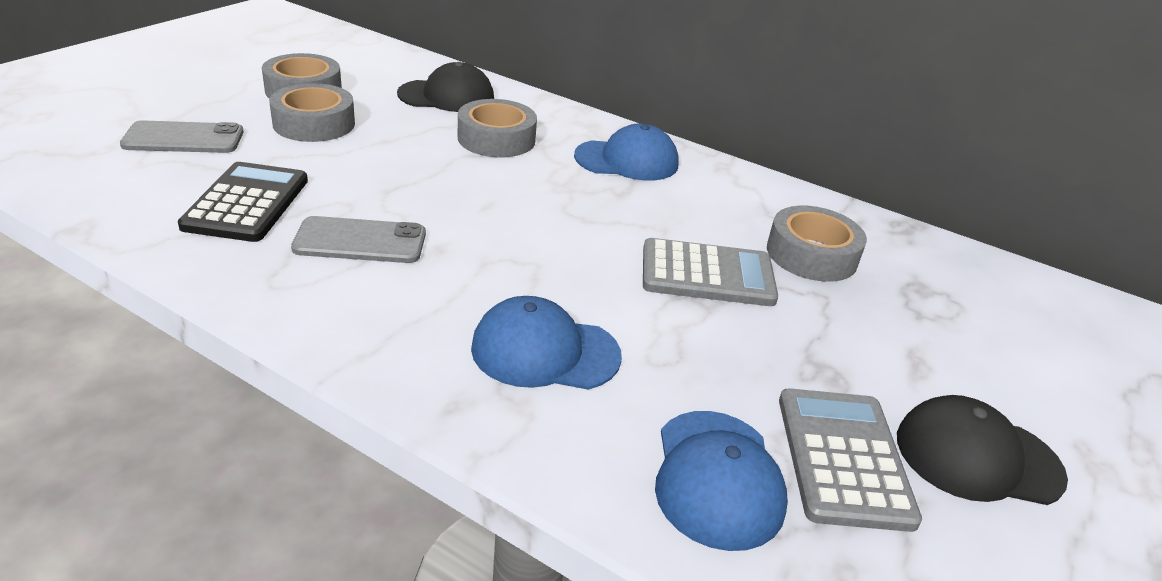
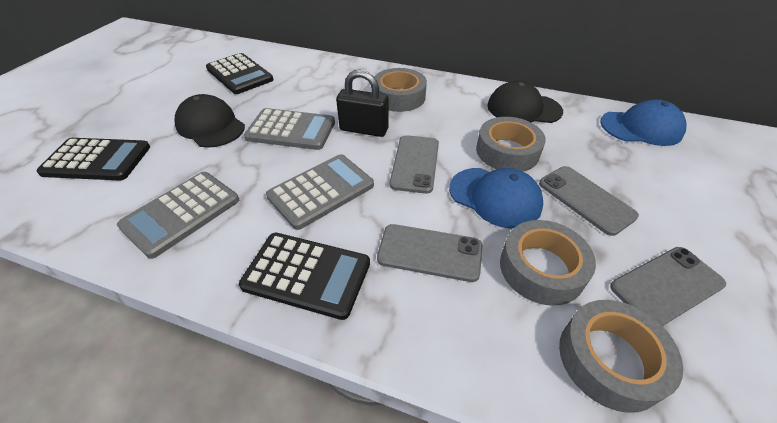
black calculator: 1 -> 3
black padlock: 0 -> 1
blue cap: 3 -> 2
grey calculator: 2 -> 3
grey phone: 2 -> 4

